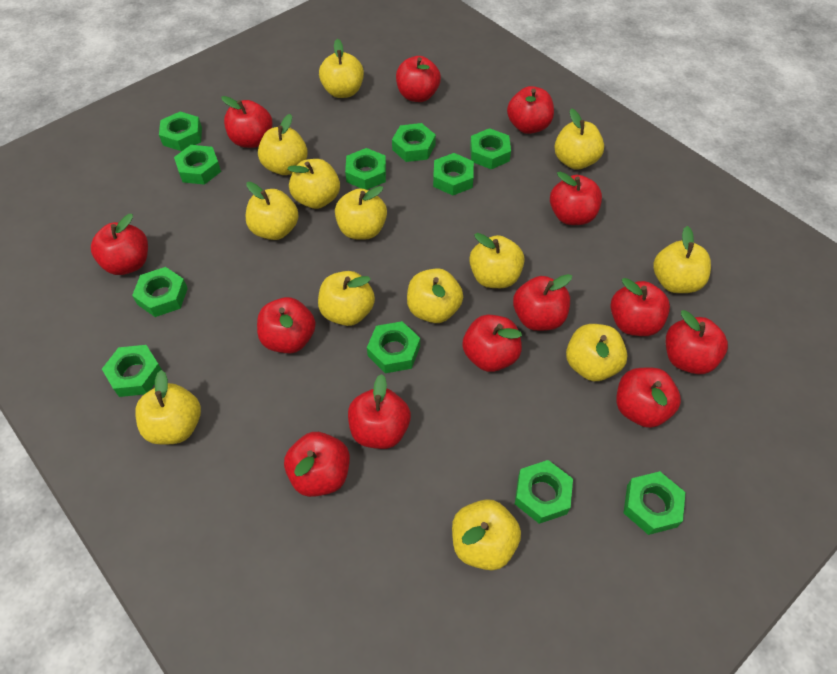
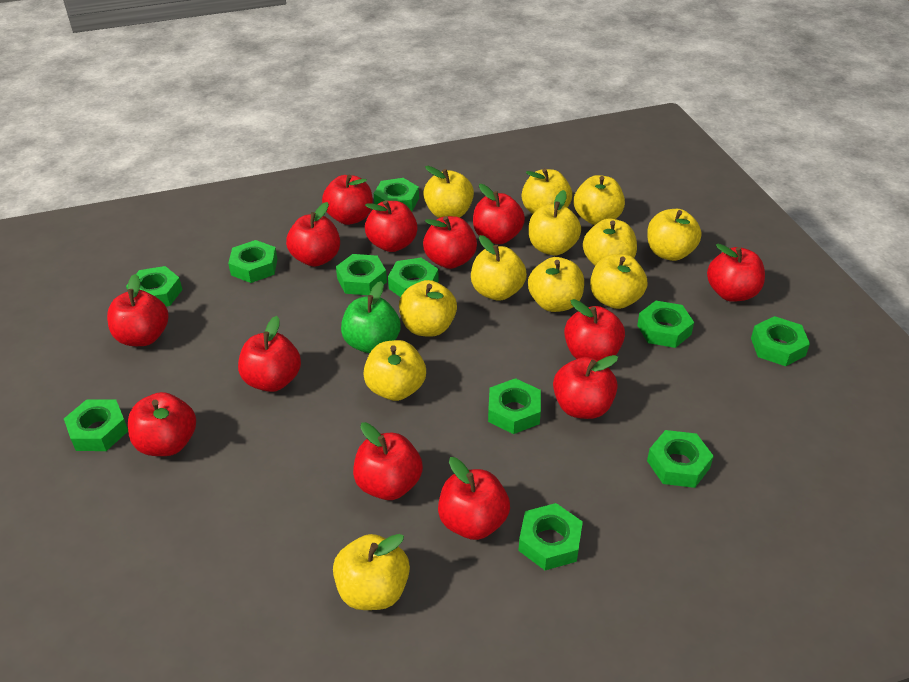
green apple: 0 -> 1
yellow apple: 13 -> 12

